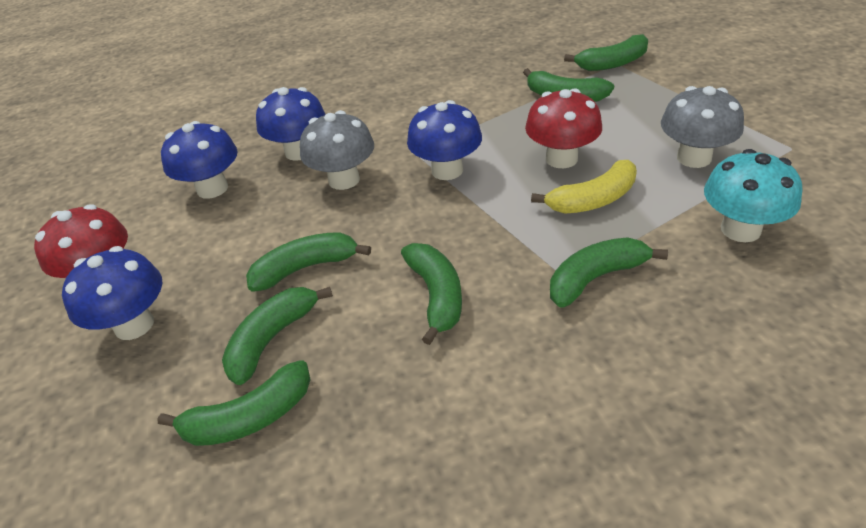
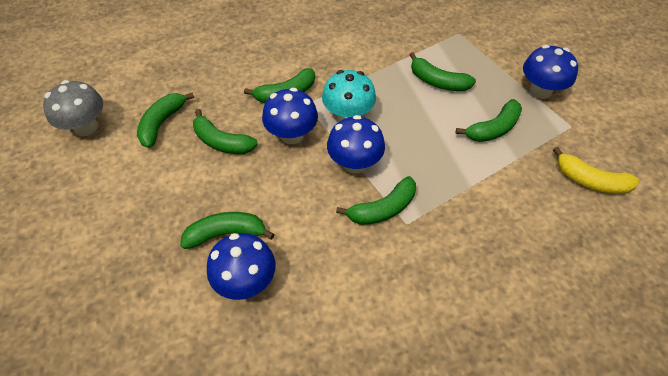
grey mushroom: 2 -> 1
red mushroom: 2 -> 0

